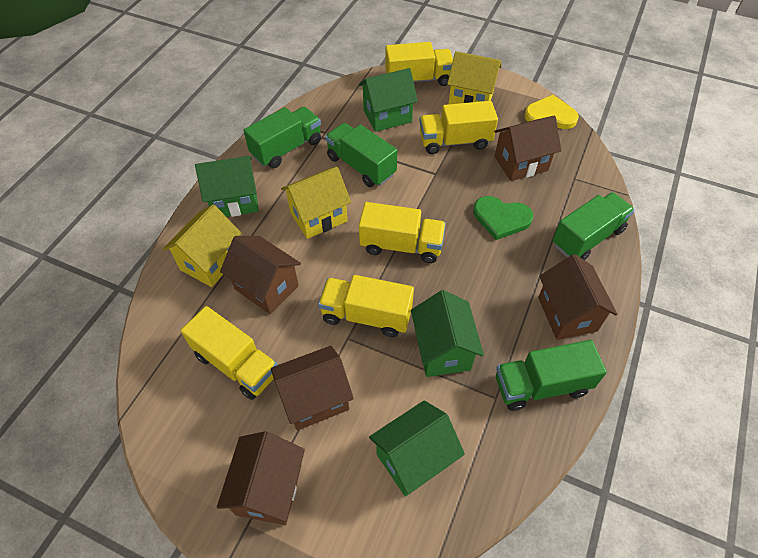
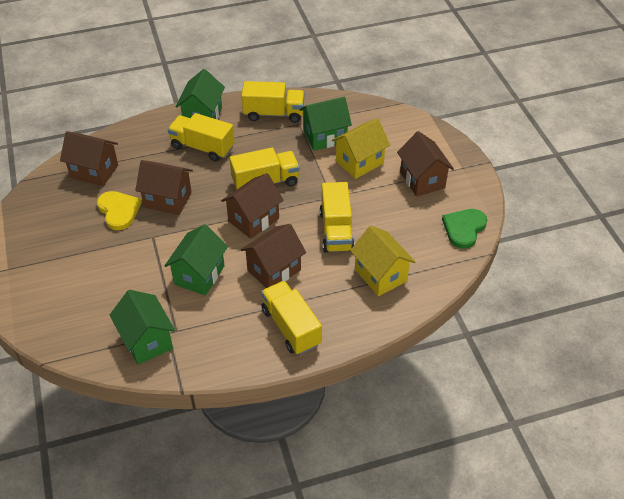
green truck: 4 -> 0
yellow house: 3 -> 2

